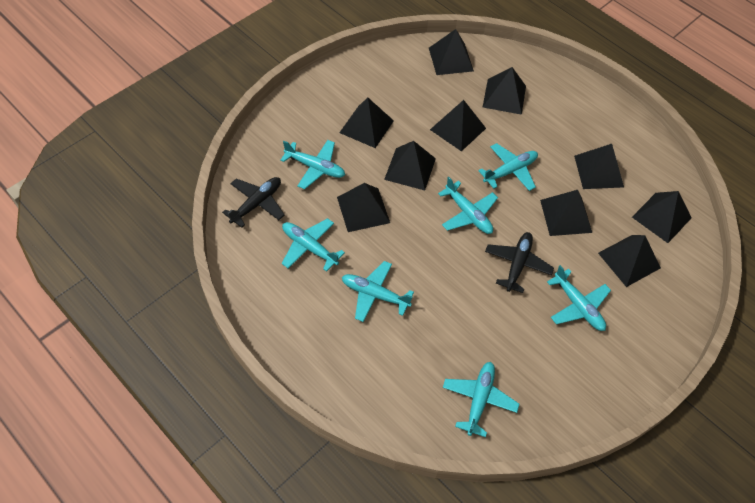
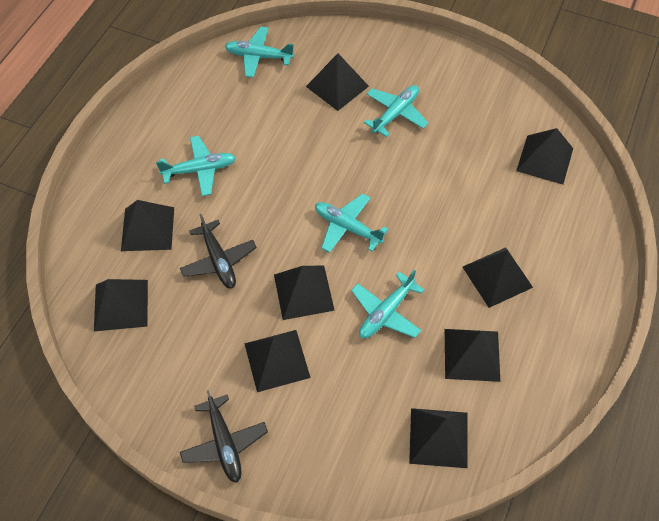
black pyramid: 10 -> 9
turquoise plane: 7 -> 5

